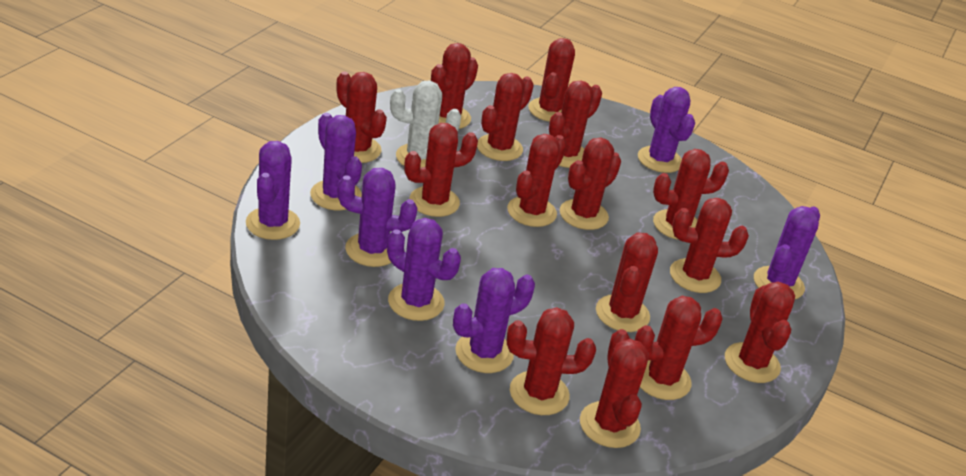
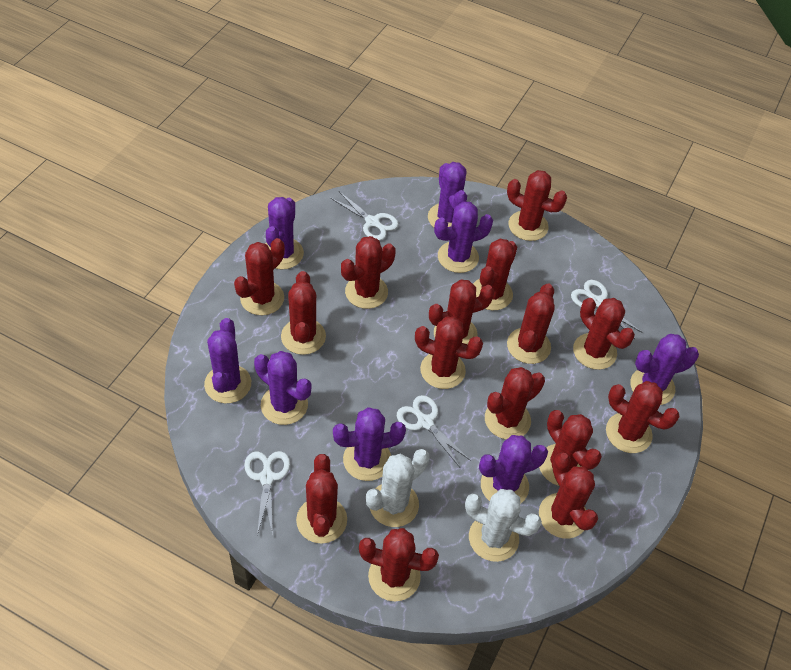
purple cactus: 7 -> 8
white cactus: 1 -> 2
white scissors: 0 -> 4

